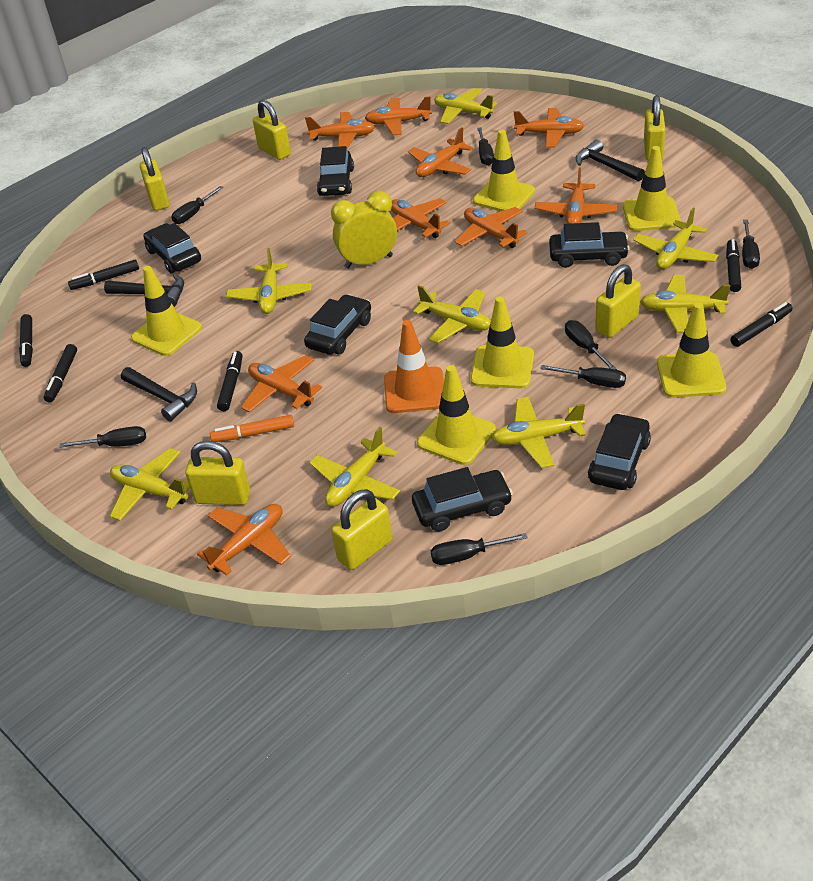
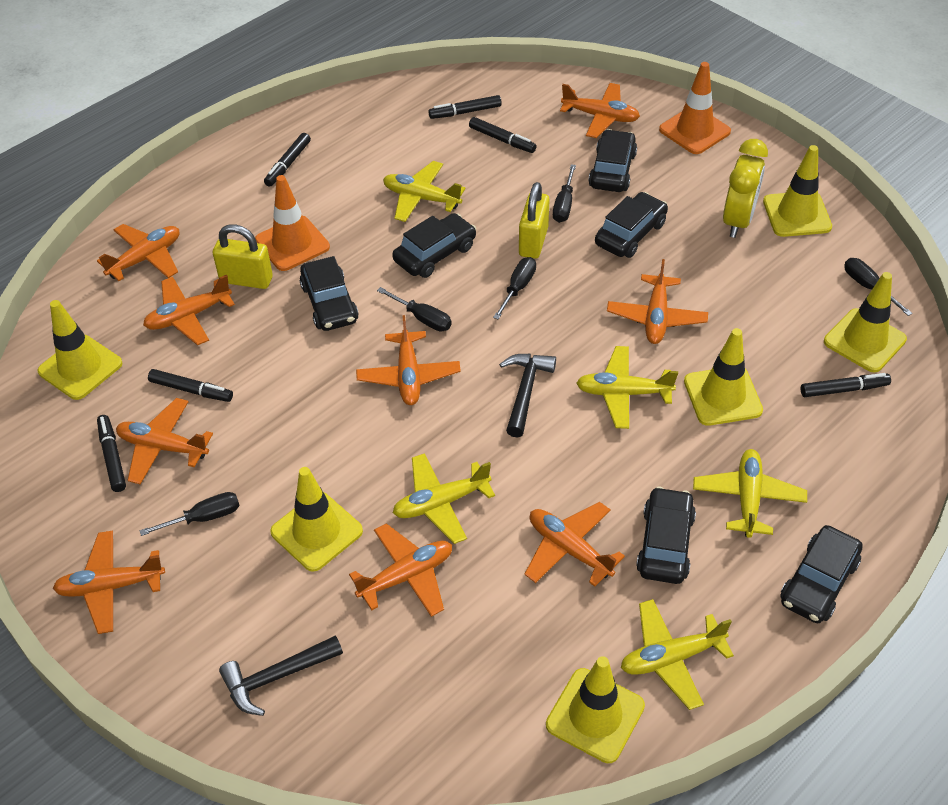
black hammer: 3 -> 2
black screwdriver: 7 -> 5
orange marker: 1 -> 0
orange traffic cone: 1 -> 2
yellow padlock: 6 -> 2
yellow plane: 8 -> 5

